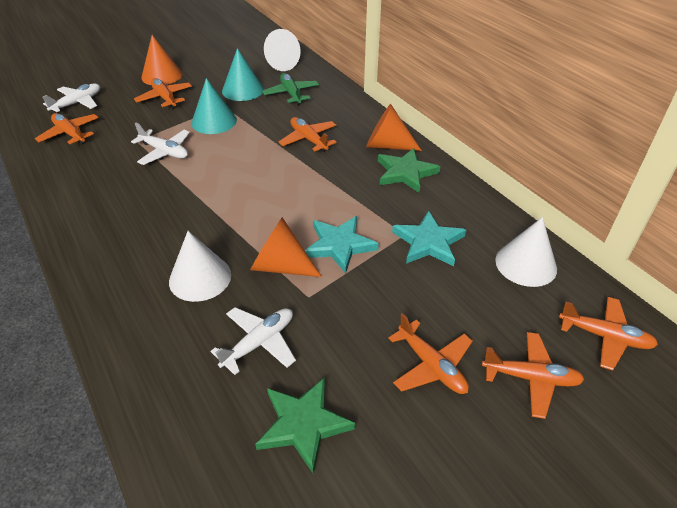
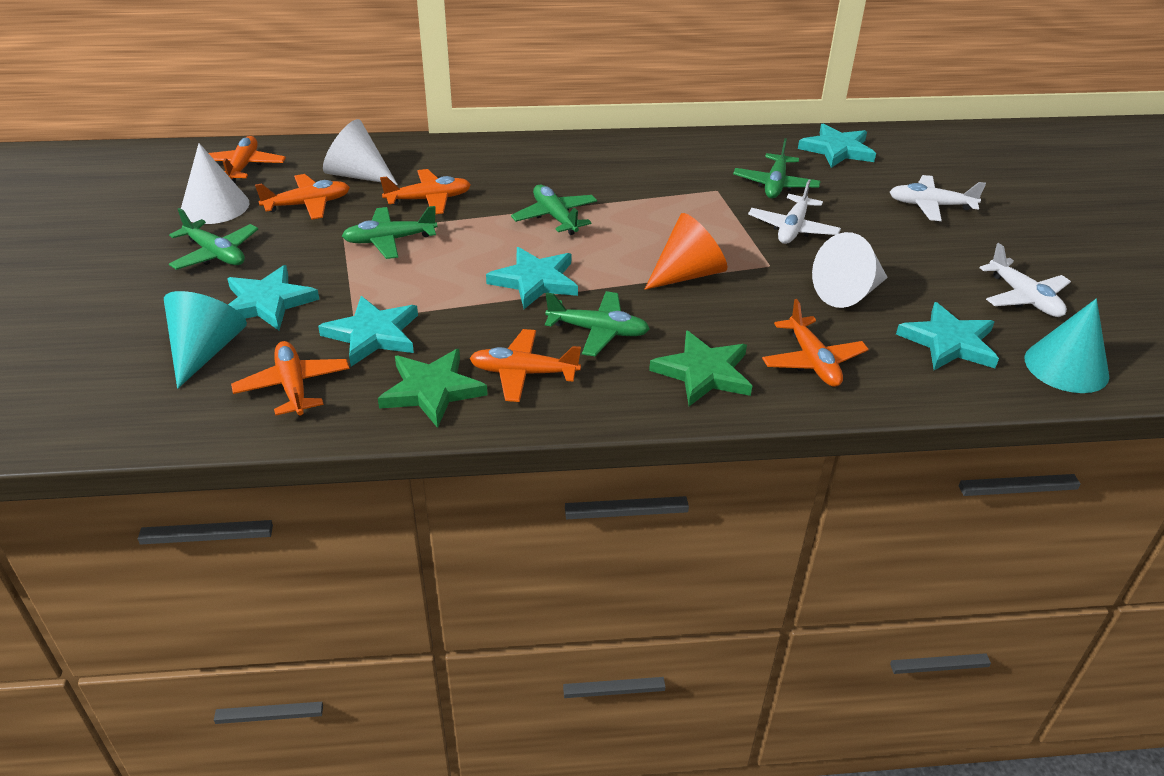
green plane: 1 -> 5
orange cone: 3 -> 1
turquoise star: 2 -> 5

